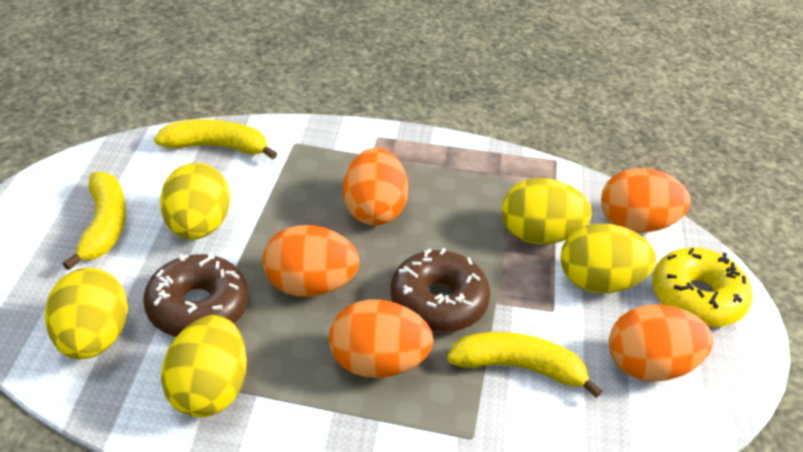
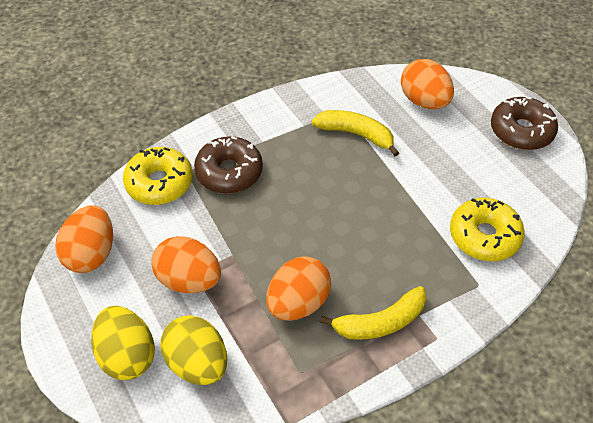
orange egg: 5 -> 4
yellow banana: 3 -> 2
yellow donut: 1 -> 2
yellow egg: 5 -> 2

